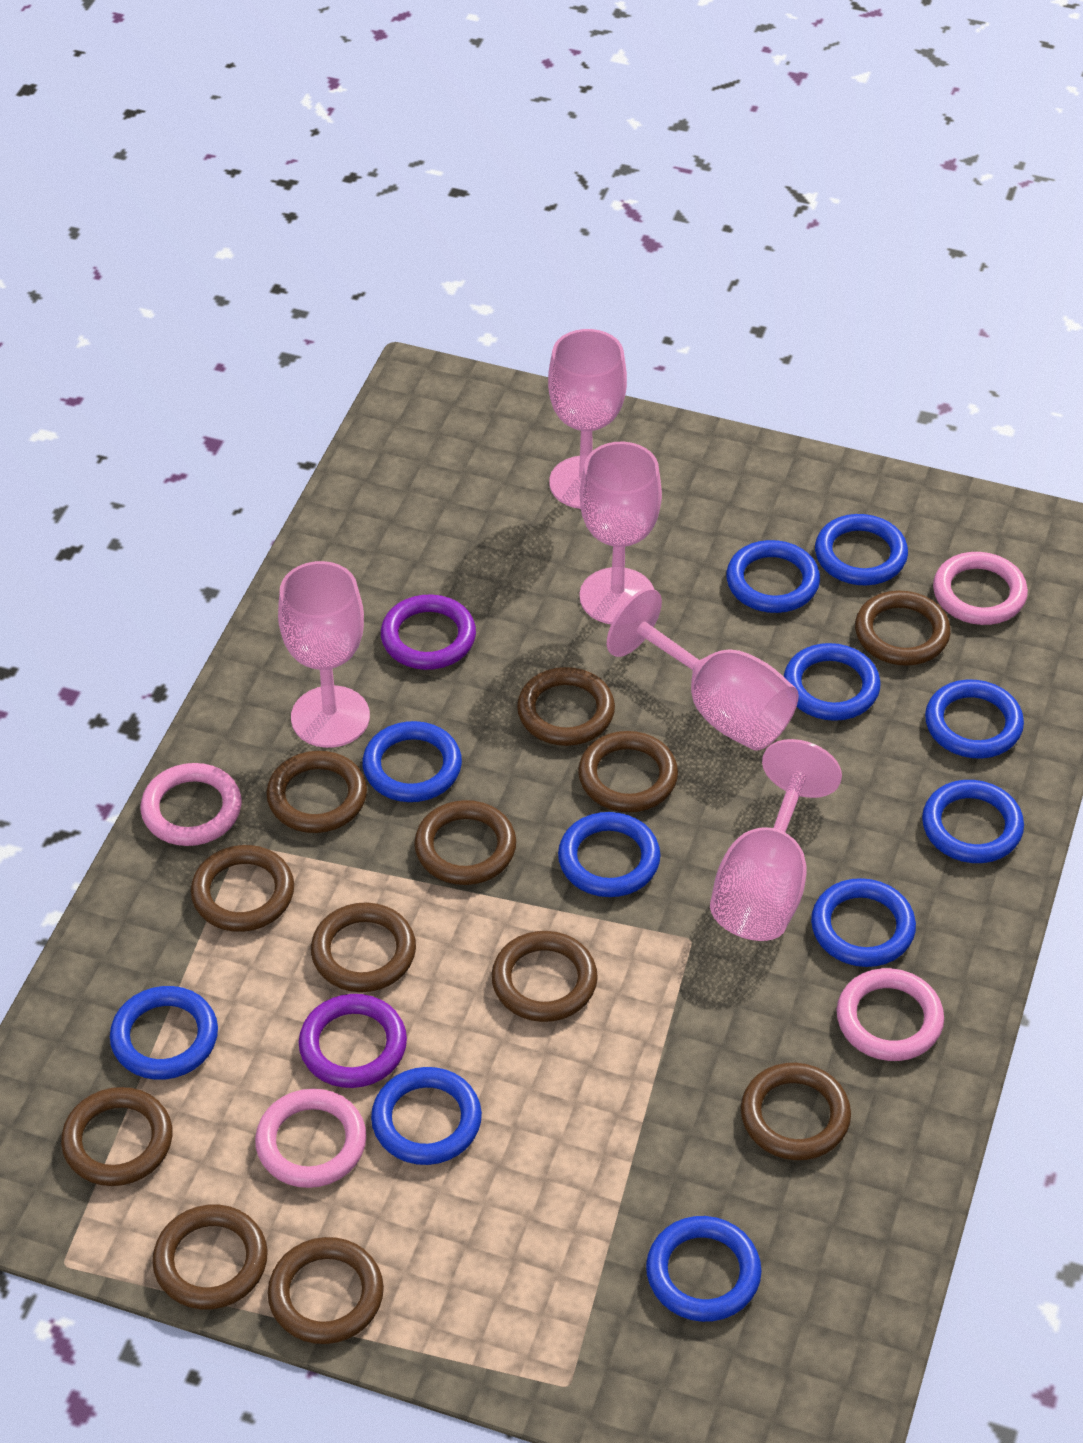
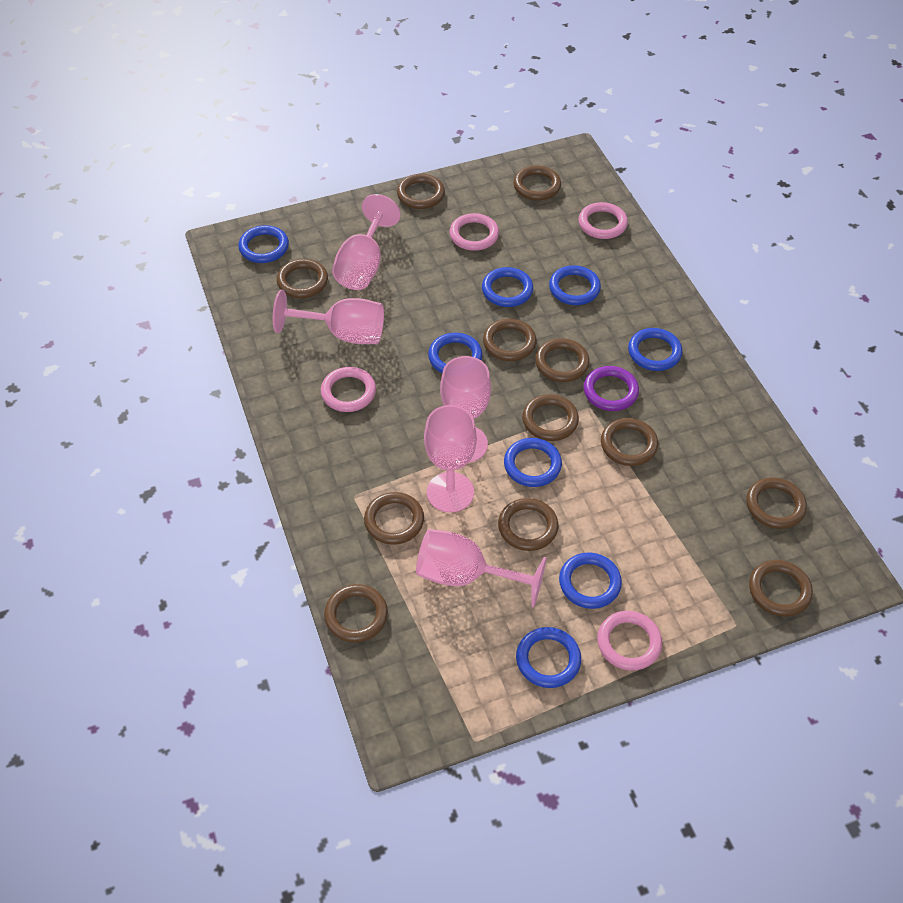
blue ring: 11 -> 8
purple ring: 2 -> 1

